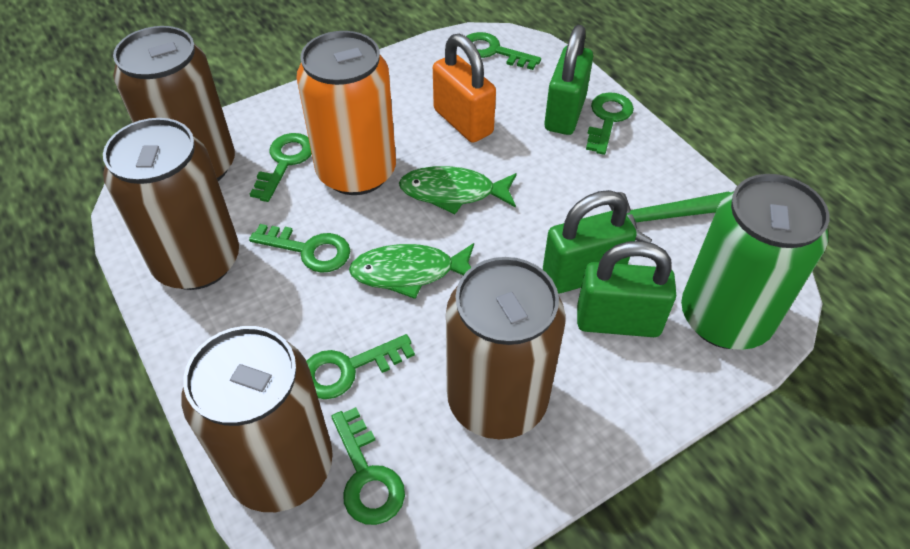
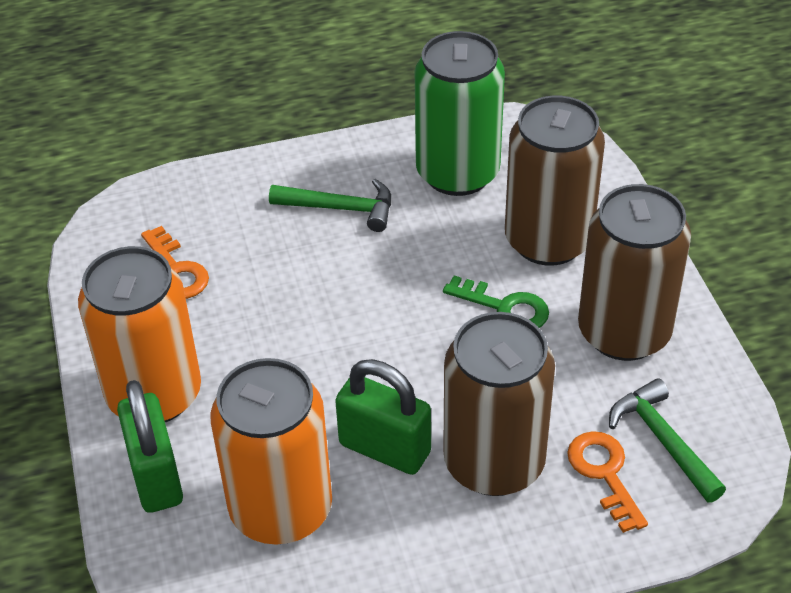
brown can: 4 -> 3
green fish: 2 -> 0
green hammer: 1 -> 2
green key: 6 -> 1
green padlock: 3 -> 2
orange can: 1 -> 2
orange key: 0 -> 2
orange padlock: 1 -> 0

